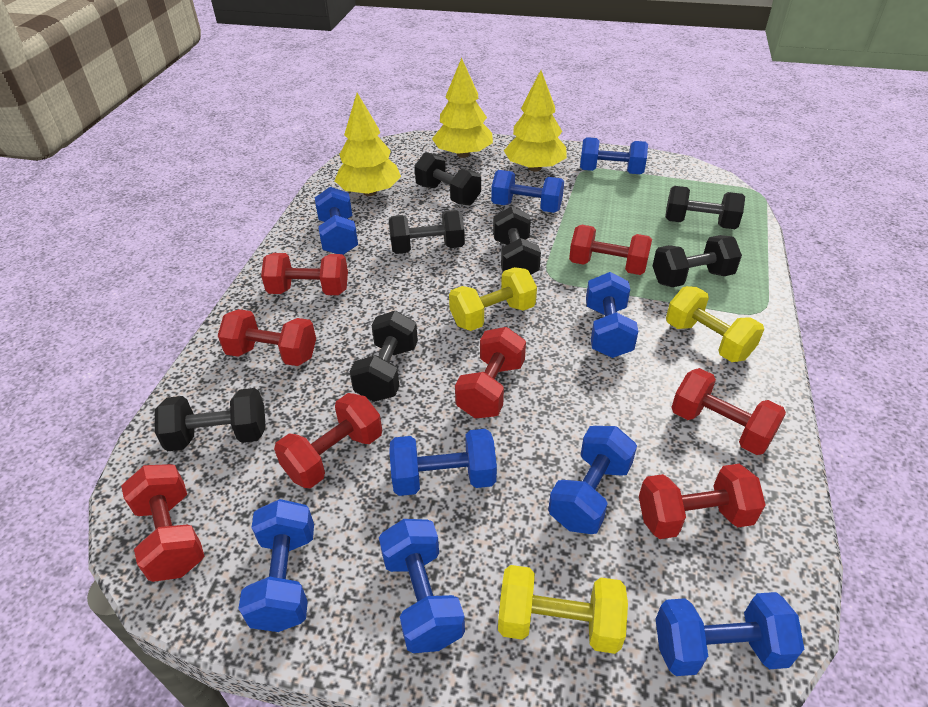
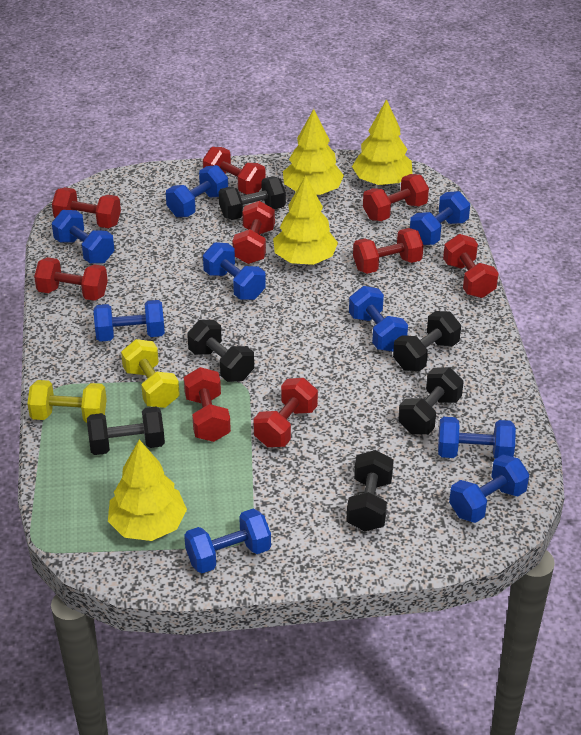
black dumbbell: 7 -> 6
red dumbbell: 8 -> 9
yellow dumbbell: 3 -> 2
yellow tree: 3 -> 4

